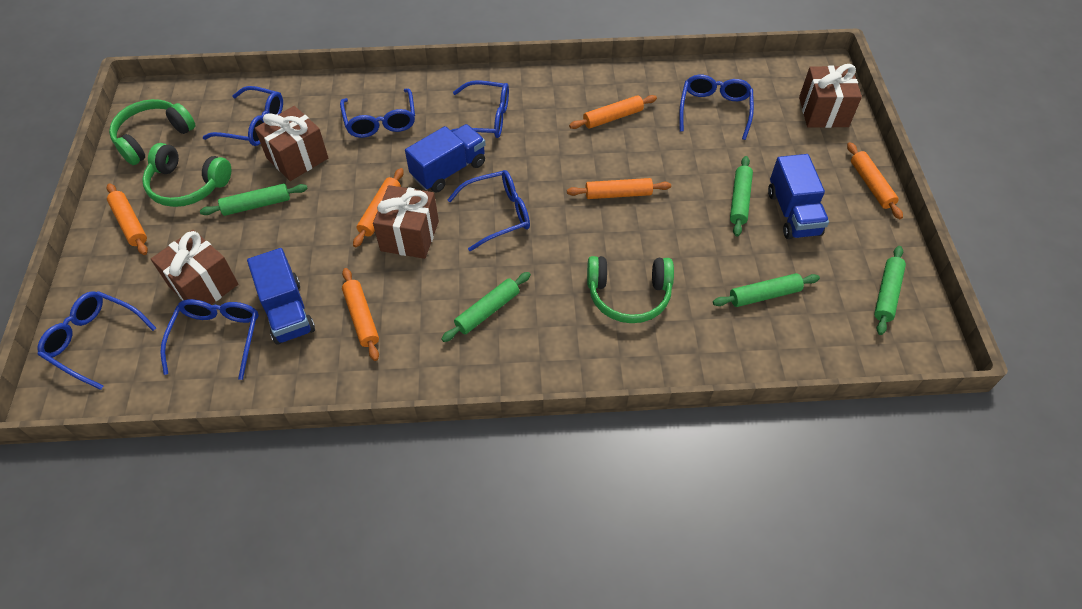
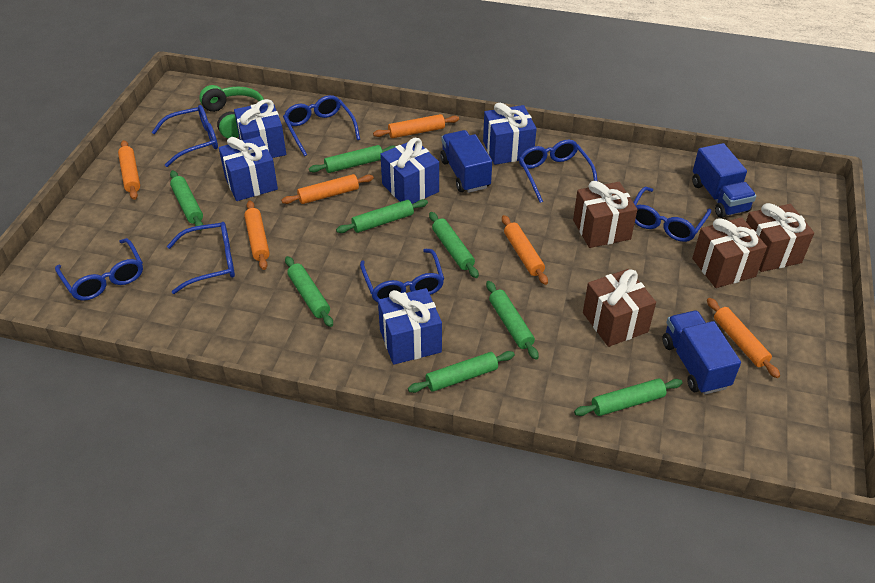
blue gift: 0 -> 5
green headphones: 3 -> 1
green rolling pin: 5 -> 8

